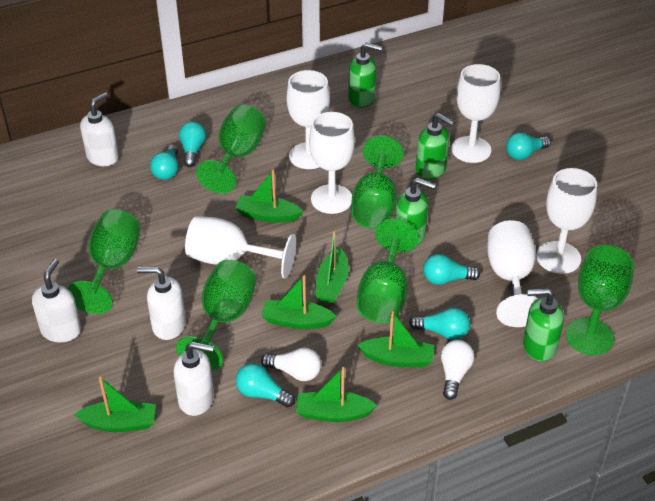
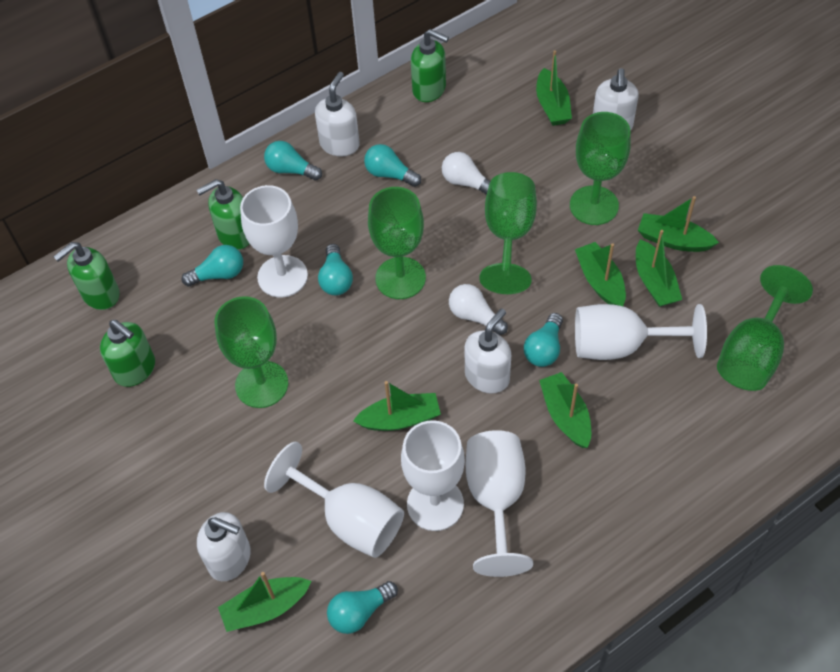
green boat: 6 -> 7
green goblet: 6 -> 5
white goblet: 6 -> 5

